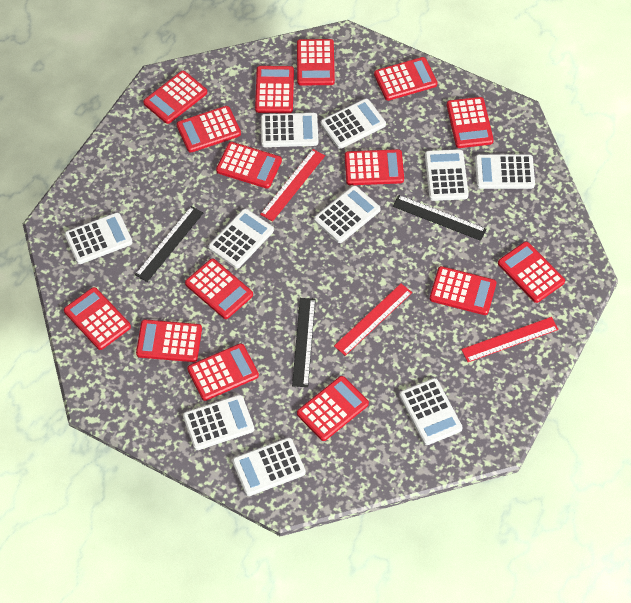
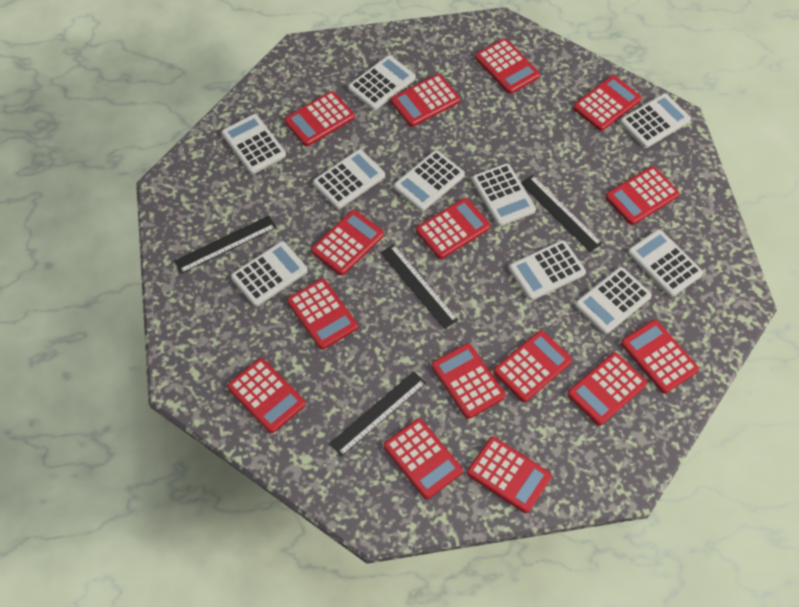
black ruler: 3 -> 4
red ruler: 3 -> 0

